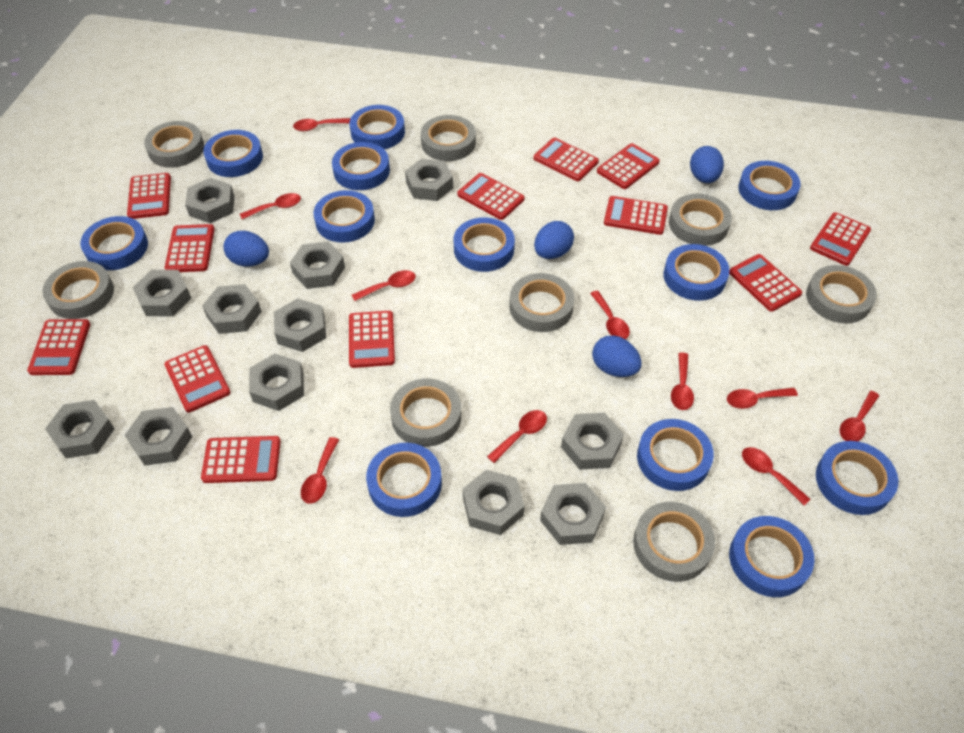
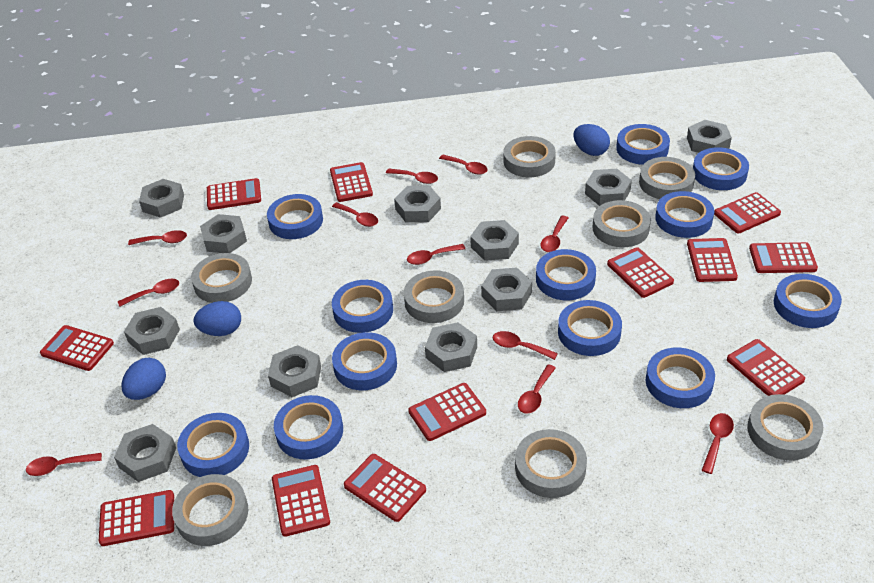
blue egg: 4 -> 3
grey nut: 12 -> 11
red spoon: 10 -> 11

